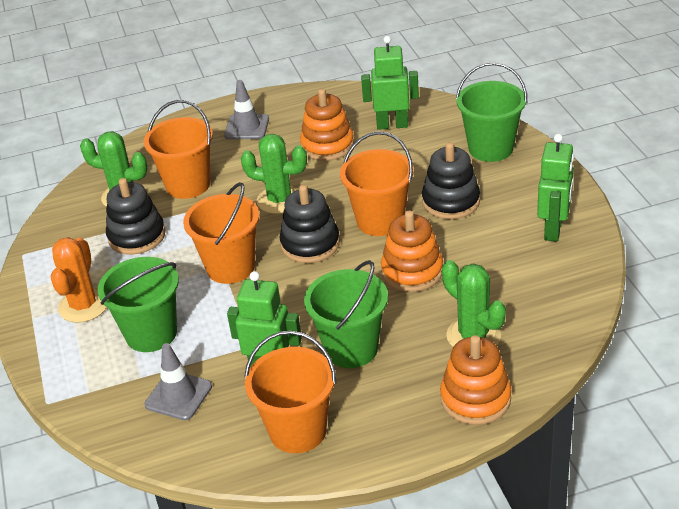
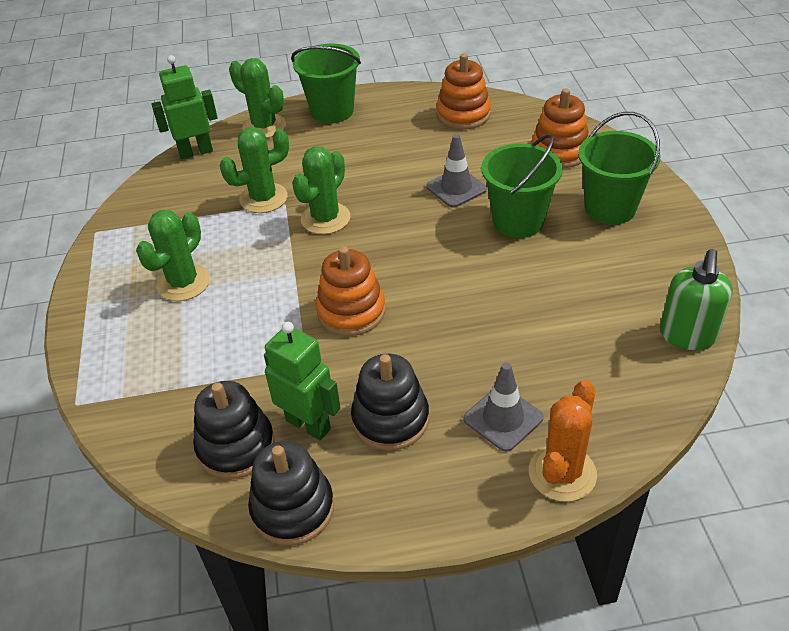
green cactus: 3 -> 4
green robot: 3 -> 2
green soap dispenser: 0 -> 1
orange bucket: 4 -> 0

